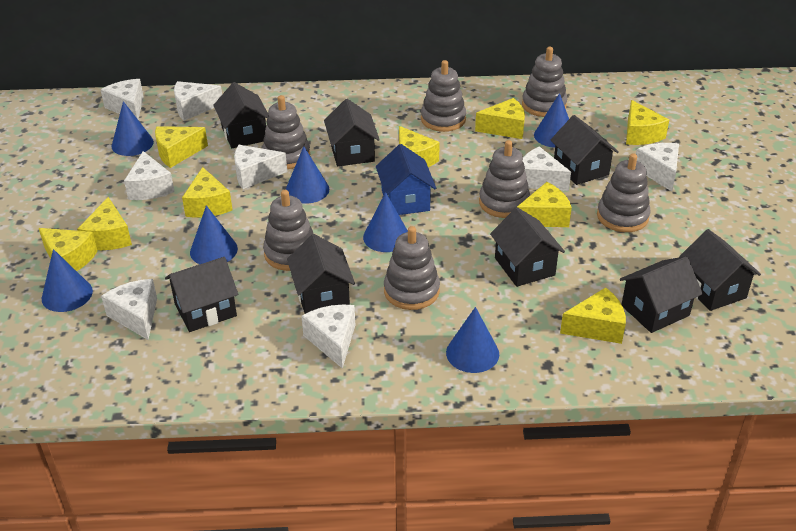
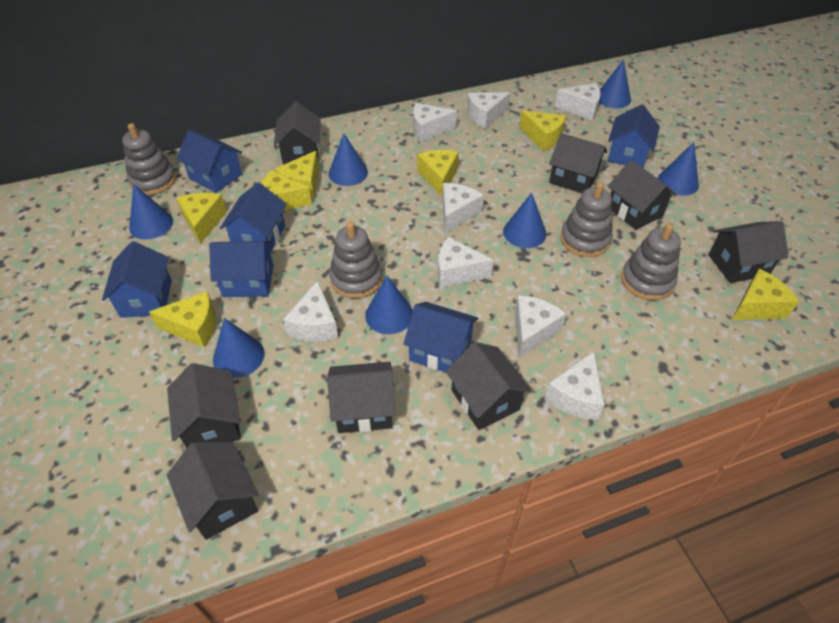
blue house: 1 -> 6
grey stacking toy: 7 -> 4
yellow cheese: 9 -> 7

